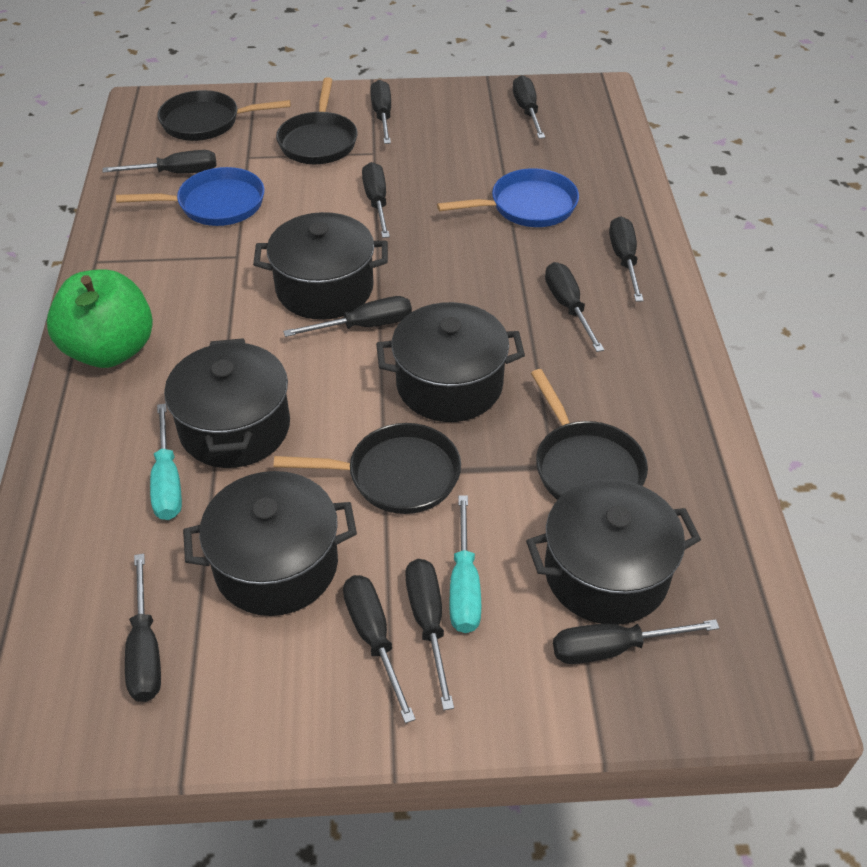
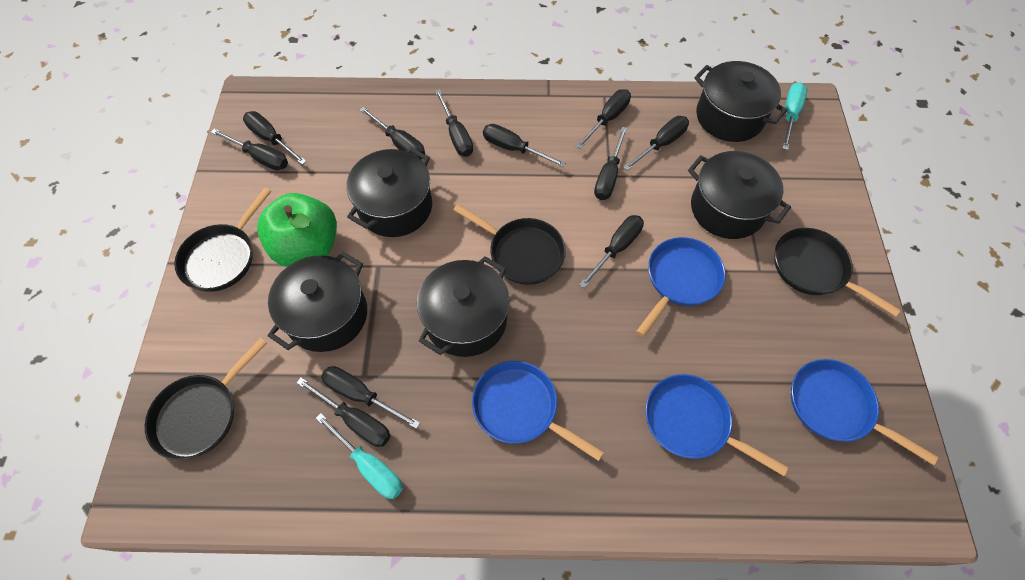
blue pan: 2 -> 4

